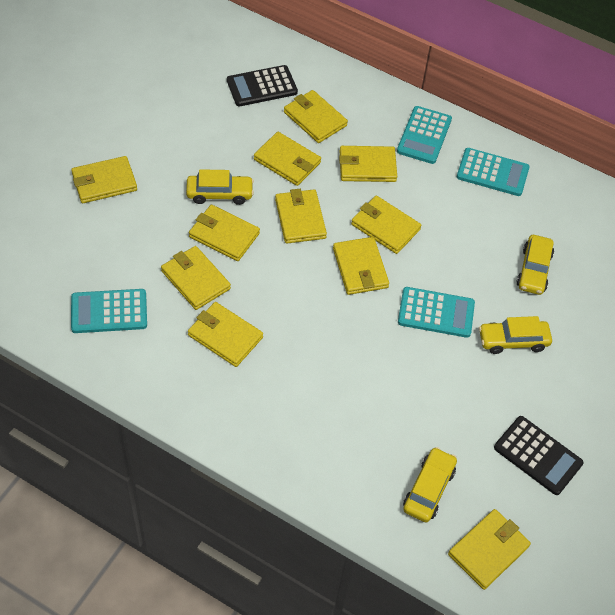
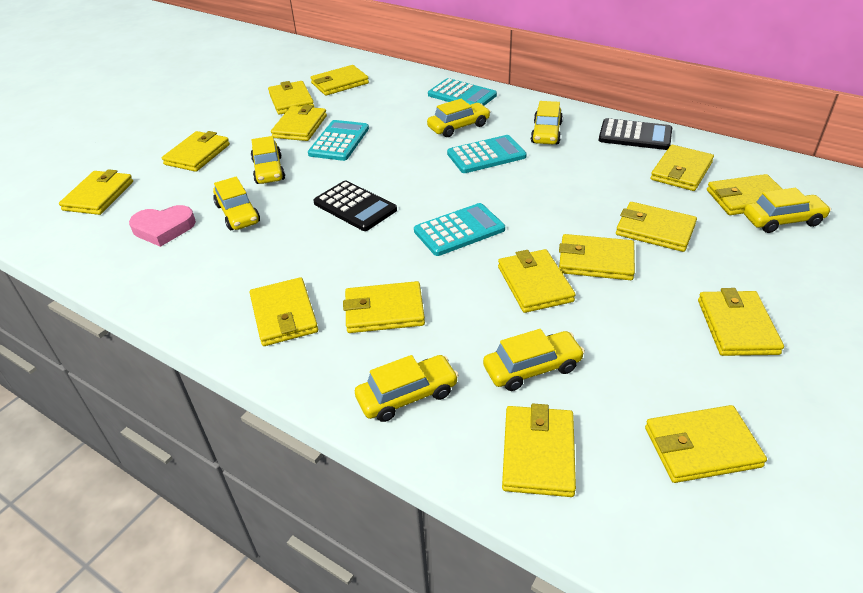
pink heart: 0 -> 1
yellow car: 4 -> 7
yellow wallet: 11 -> 15

